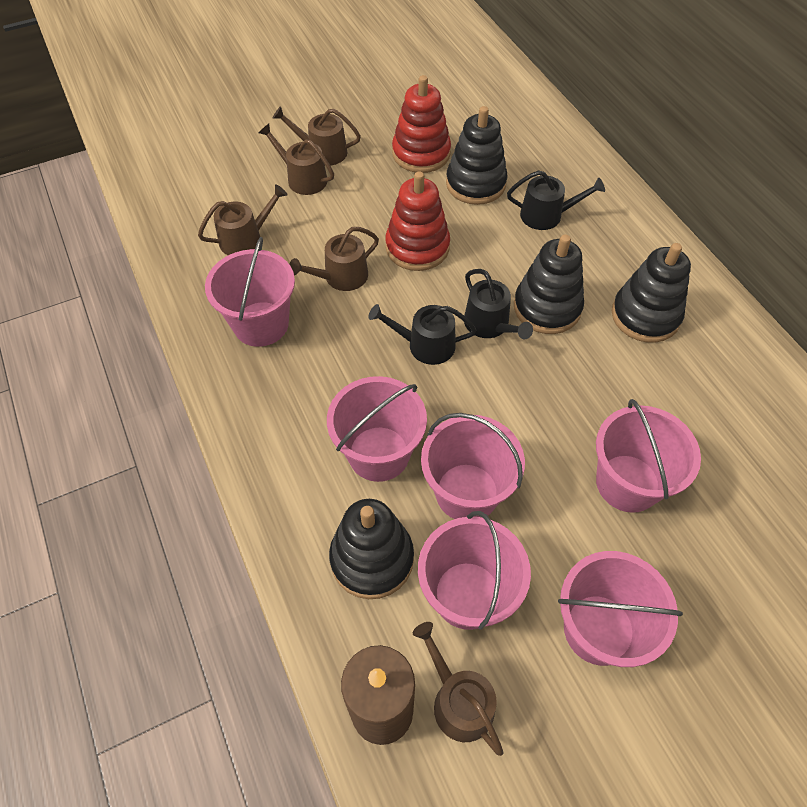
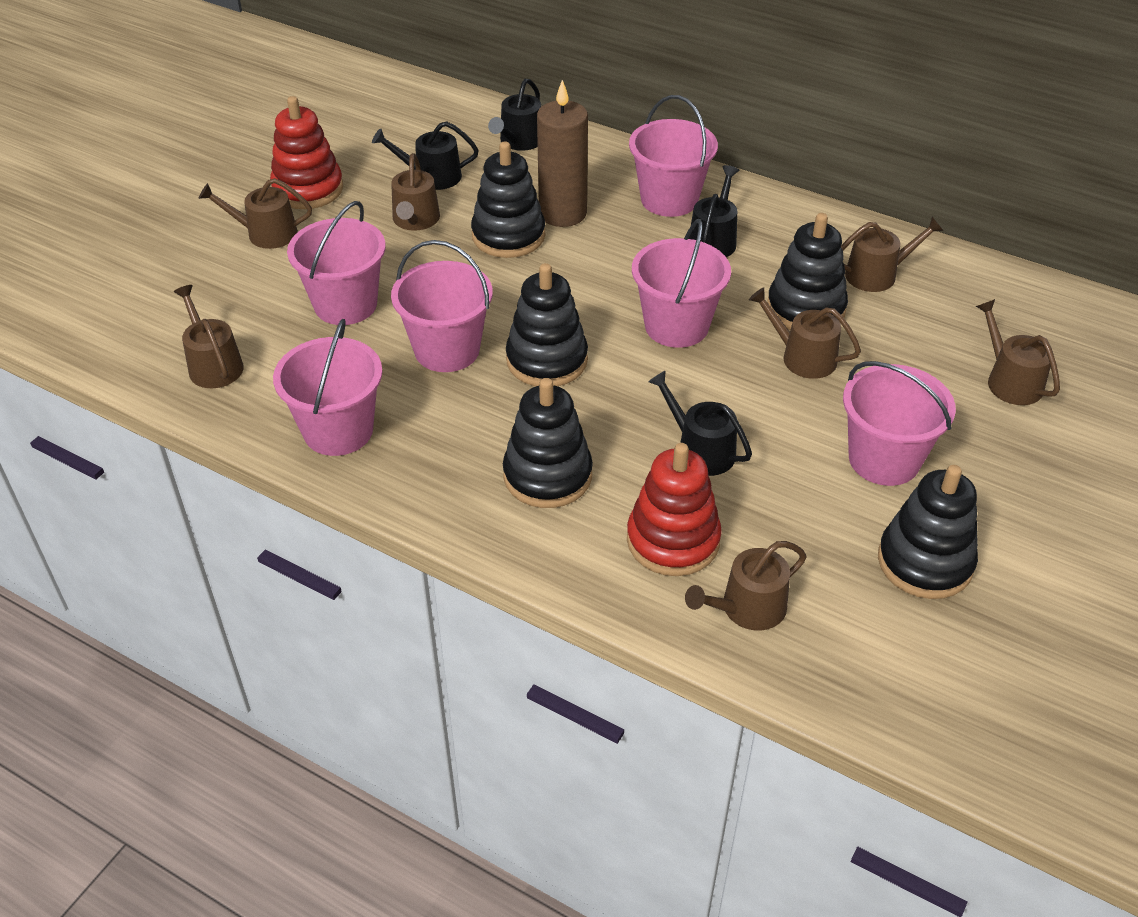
black stacking toy: 4 -> 5
black watering can: 3 -> 4
brown watering can: 5 -> 7

